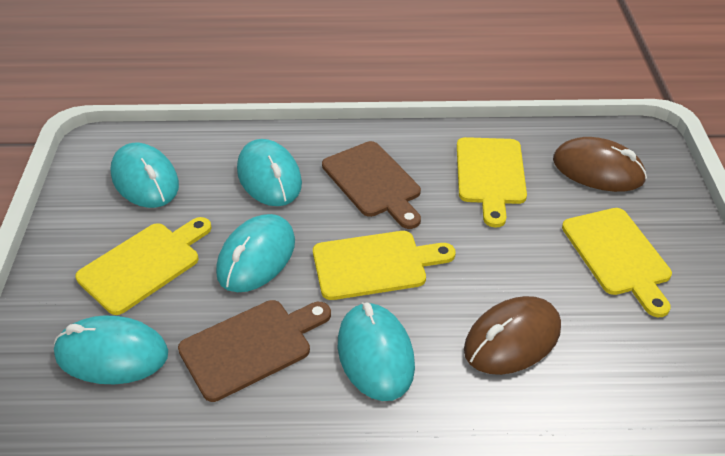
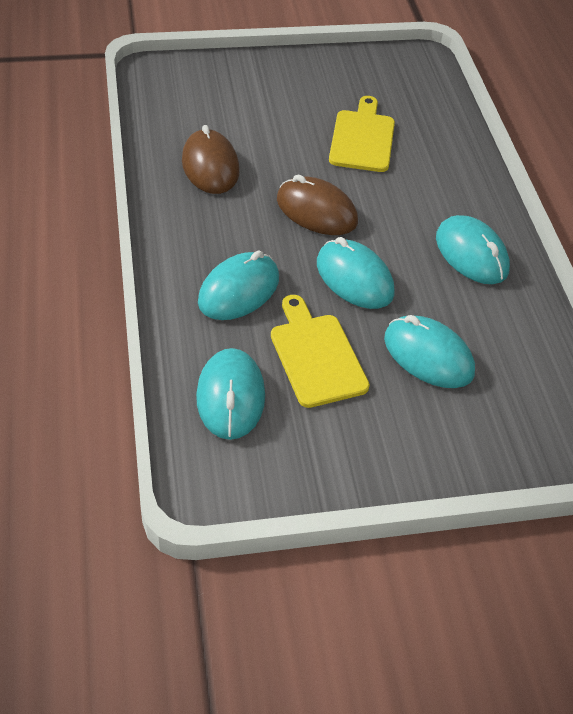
brown cutting board: 2 -> 0
yellow cutting board: 4 -> 2

